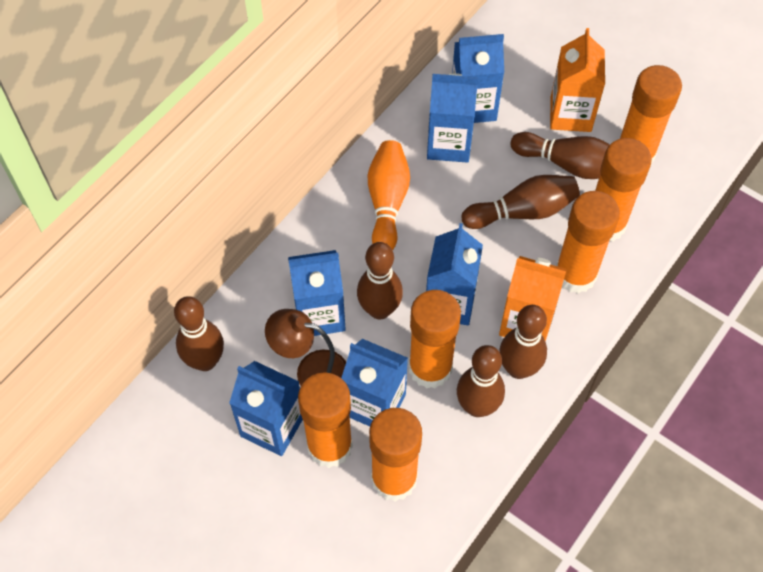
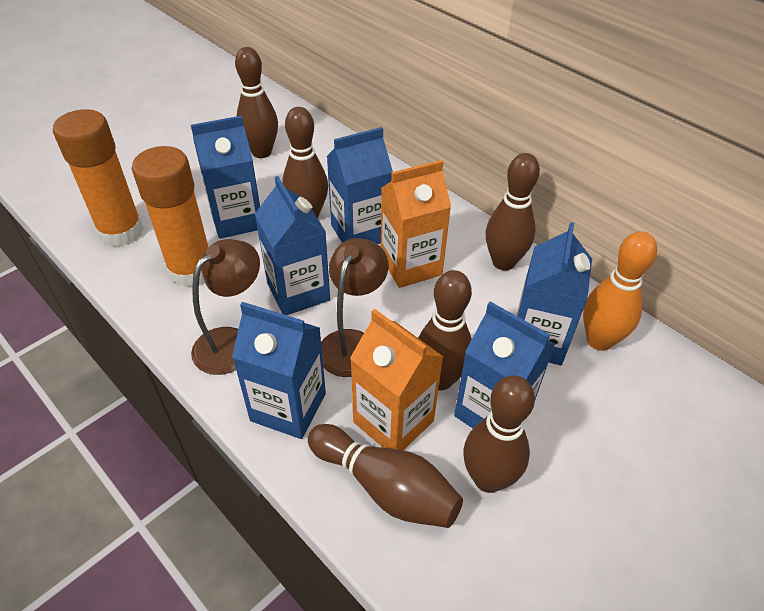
brown lamp: 1 -> 2
orange glue stick: 6 -> 2

